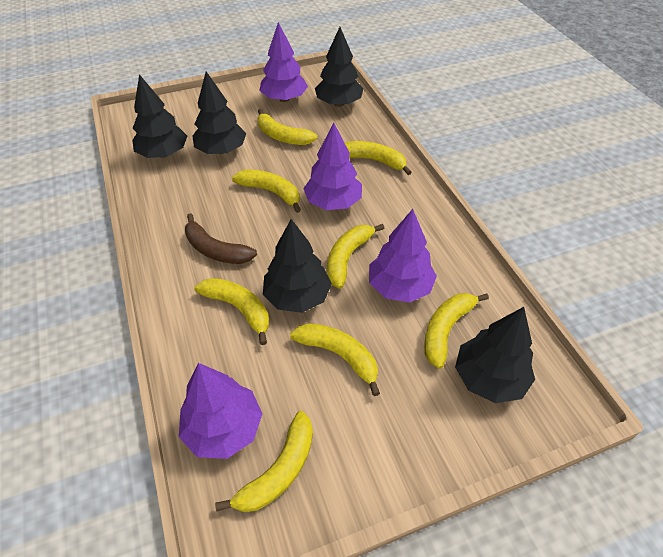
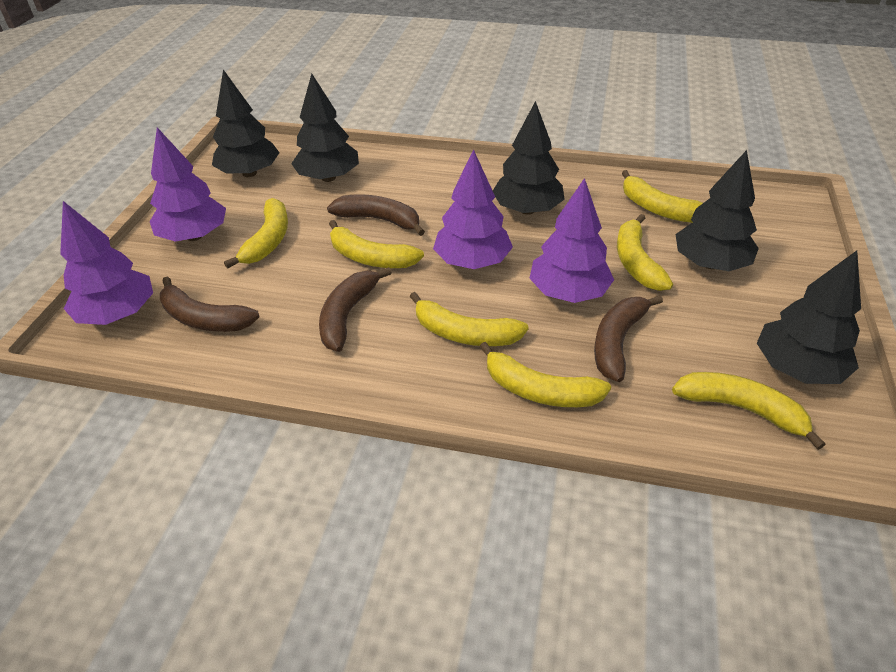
brown banana: 1 -> 4
yellow banana: 8 -> 7

